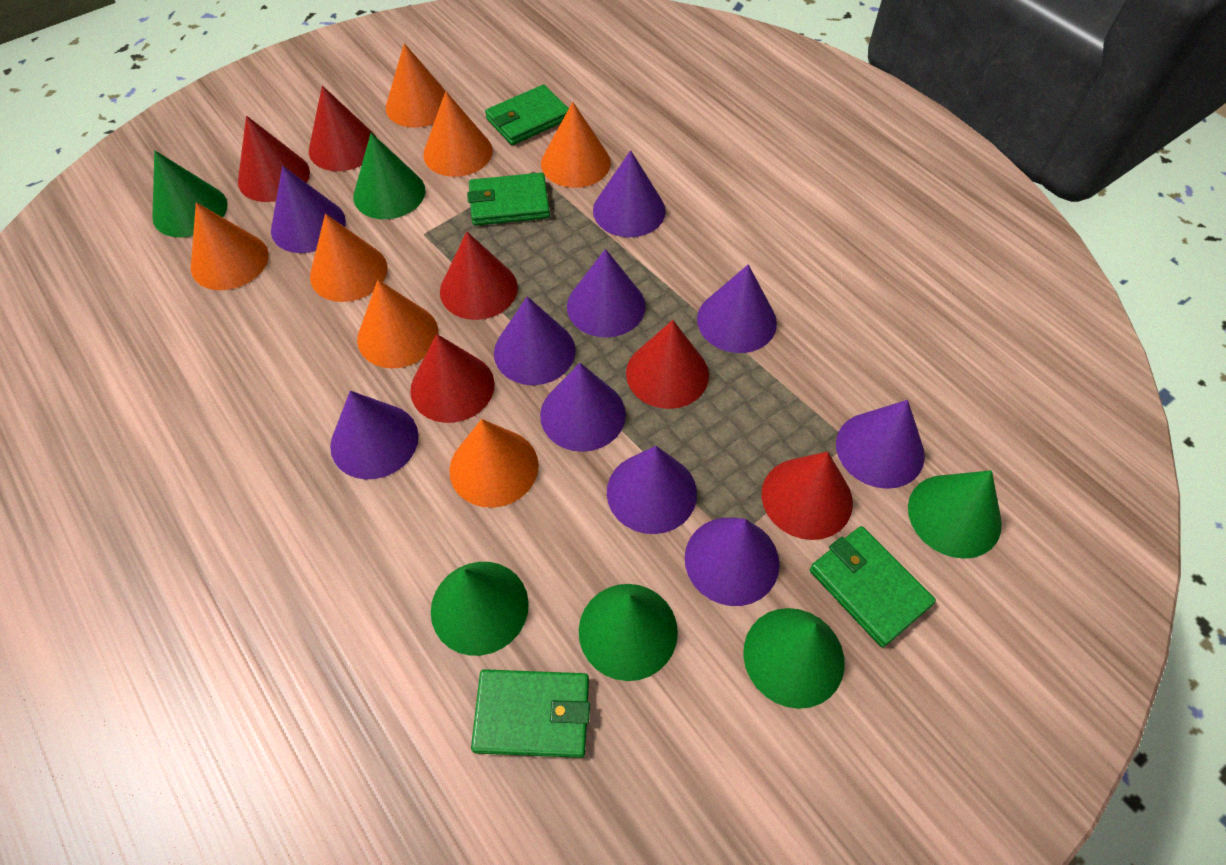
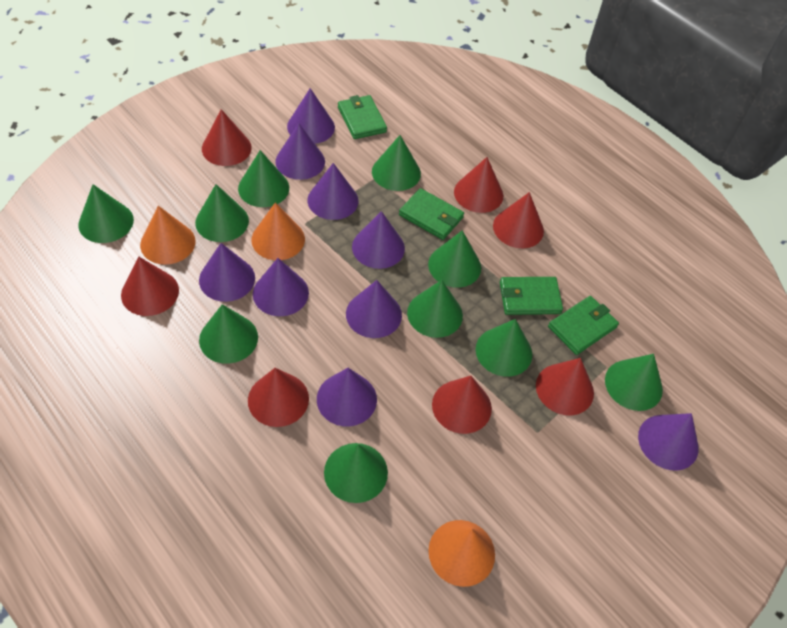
green cone: 6 -> 10
orange cone: 7 -> 3
purple cone: 10 -> 9
red cone: 6 -> 7

